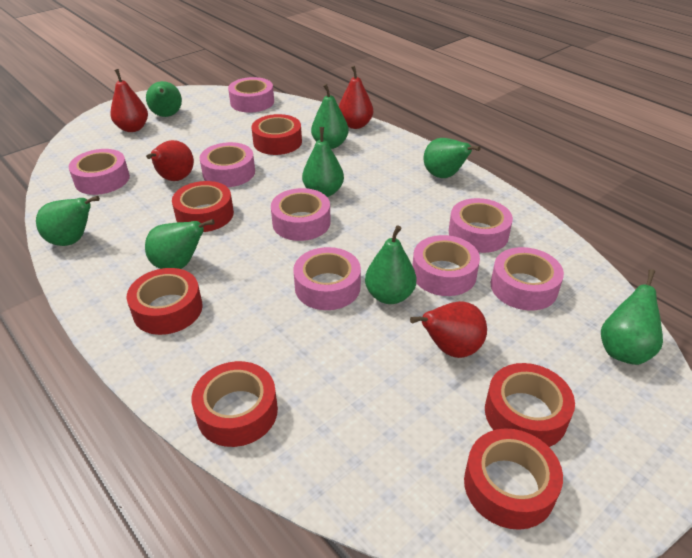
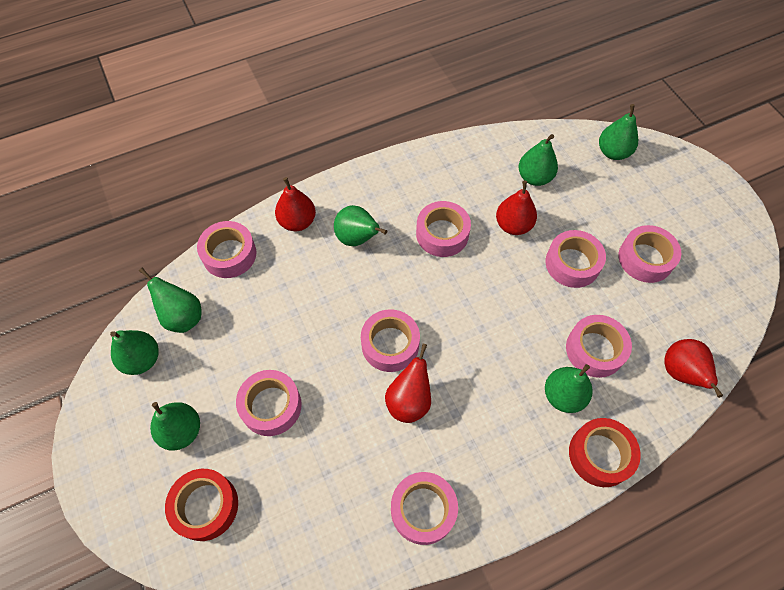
green pear: 8 -> 7
red tape: 6 -> 2

